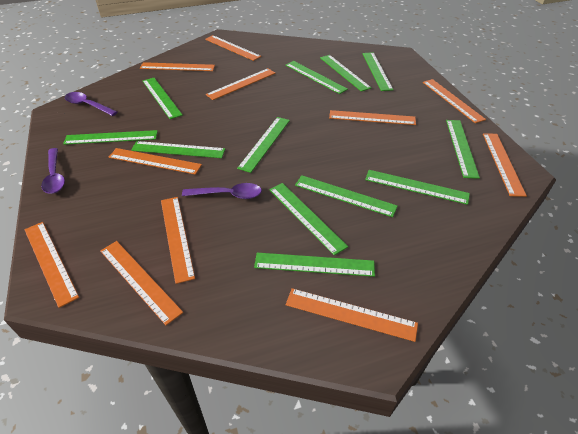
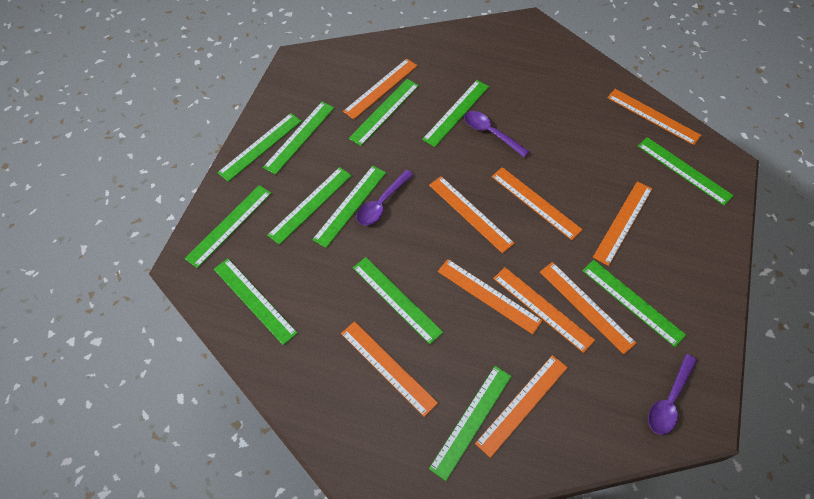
orange ruler: 11 -> 10

